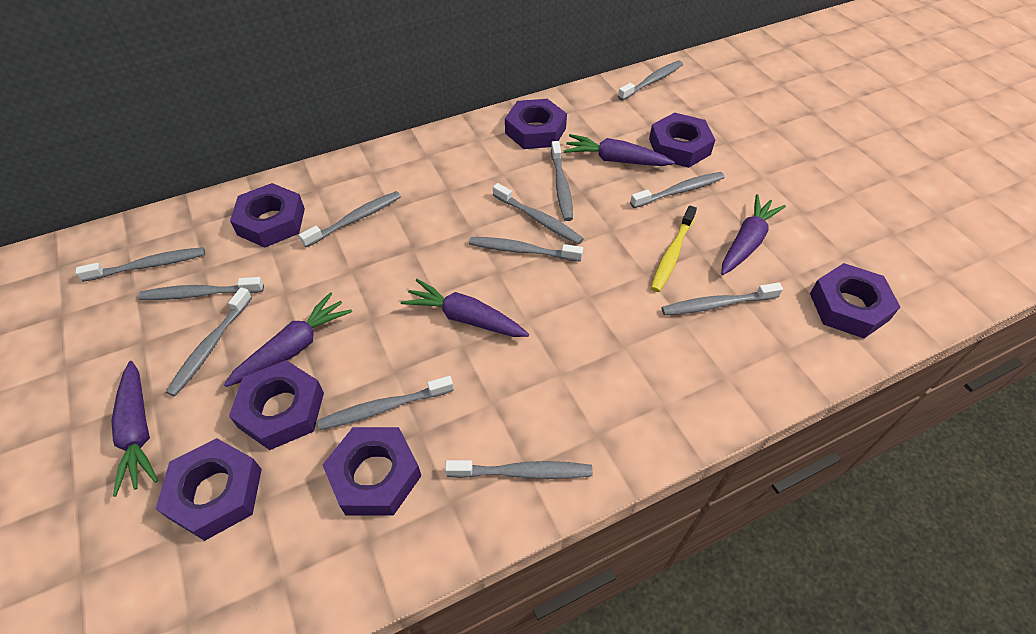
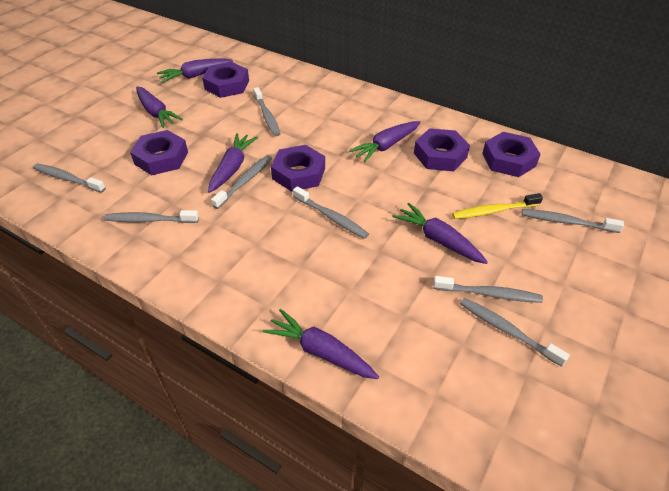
grey toothbrush: 12 -> 8
purple carrot: 5 -> 6
purple nut: 7 -> 5

